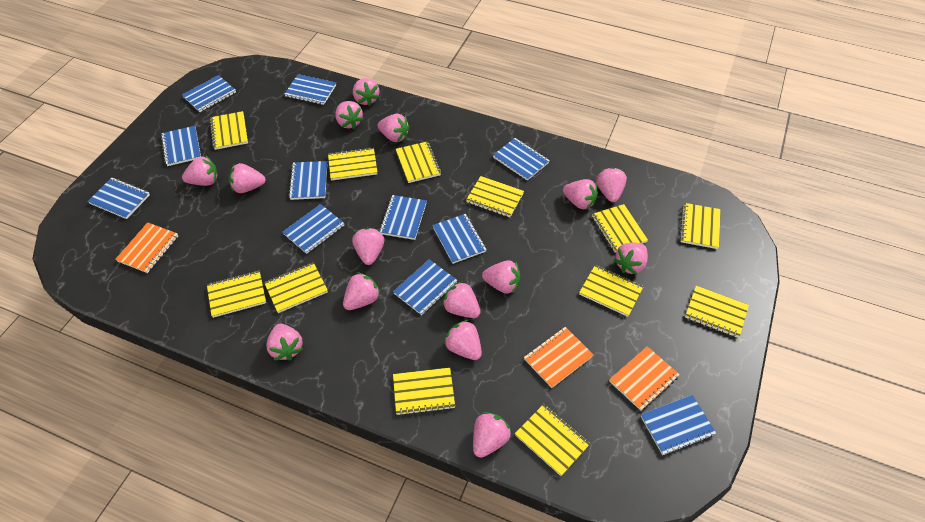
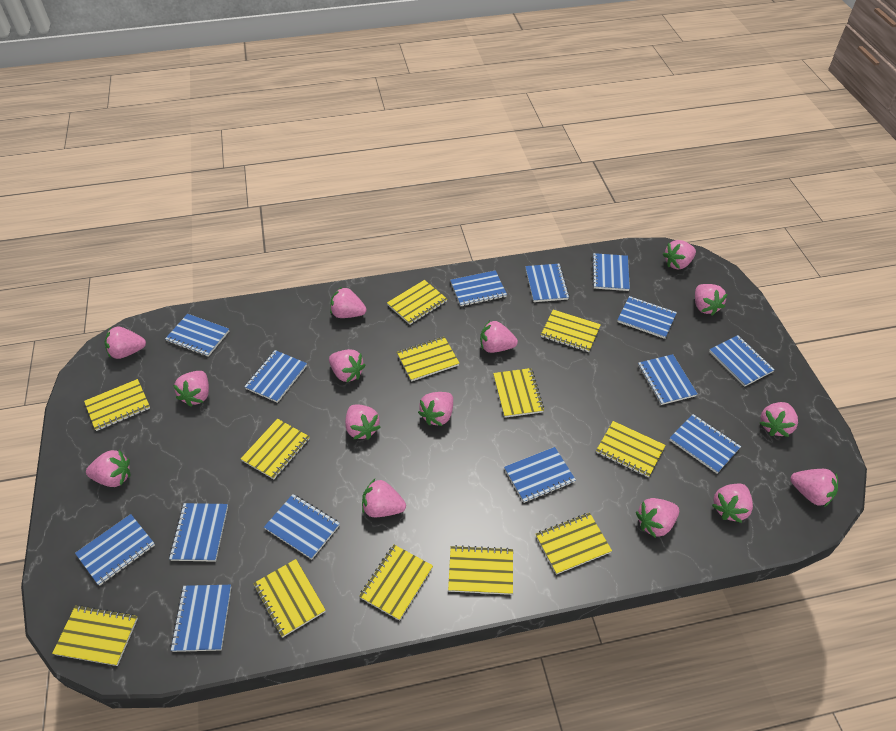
blue notebook: 11 -> 14
orange notebook: 3 -> 0

